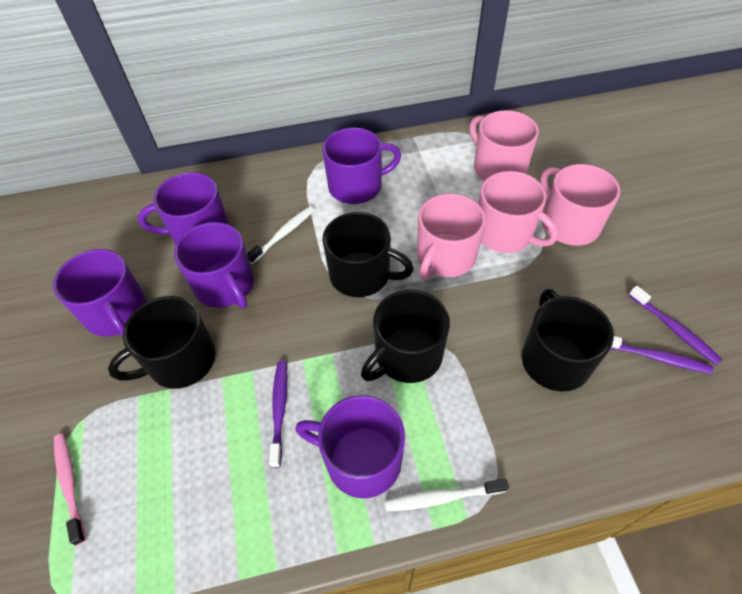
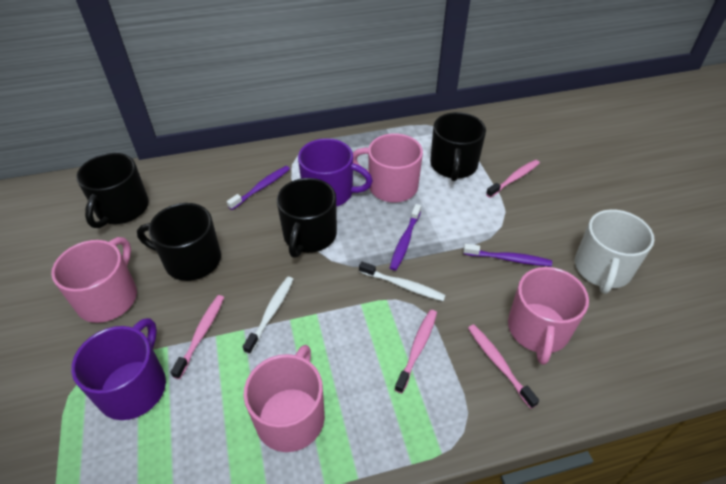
pink toothbrush: 1 -> 4
purple mug: 5 -> 2
white mug: 0 -> 1

